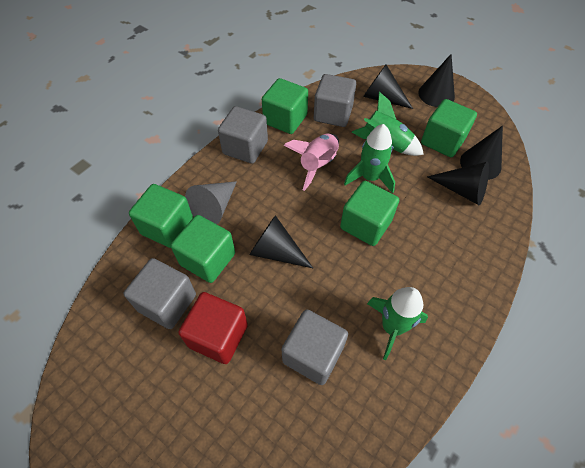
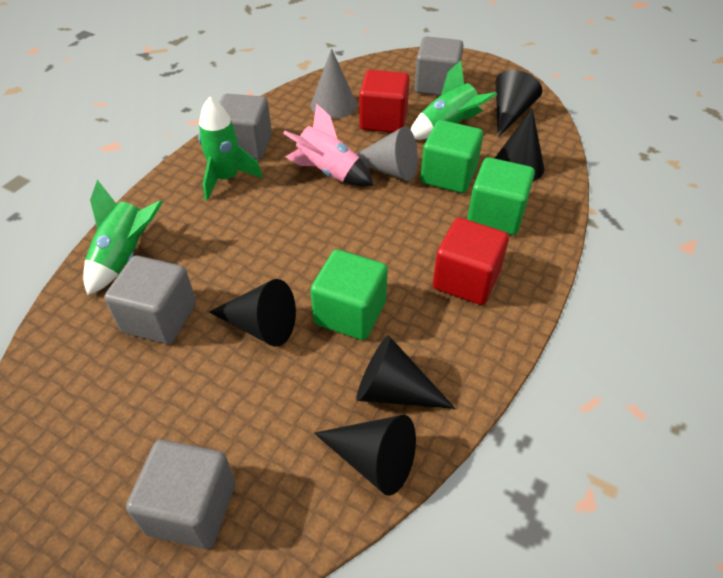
green cube: 5 -> 3
grey cone: 1 -> 2
red cube: 1 -> 2

